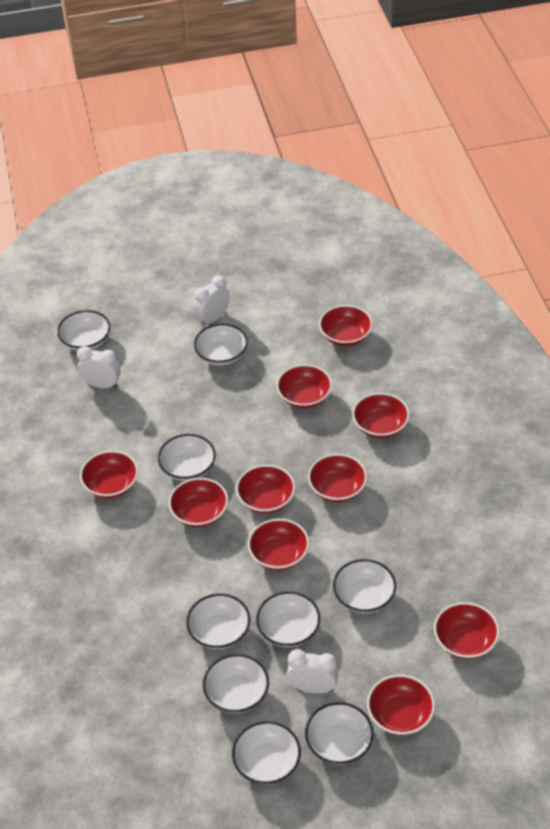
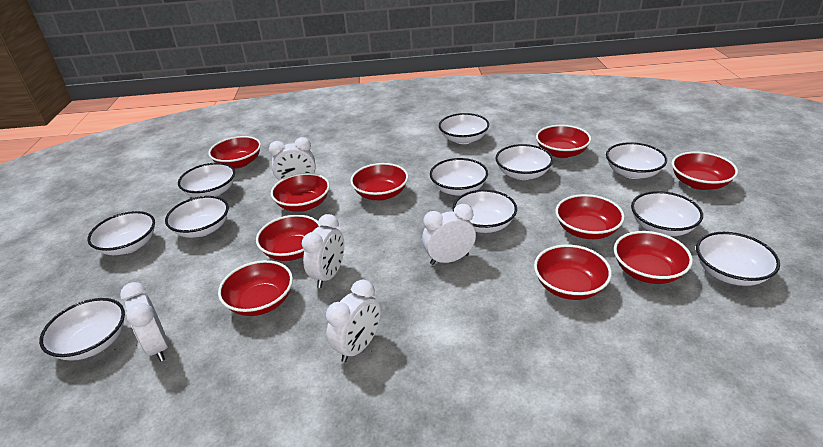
white bowl: 9 -> 11
white clock: 3 -> 5

